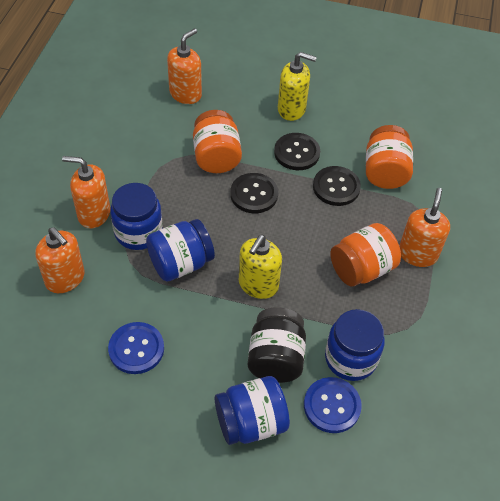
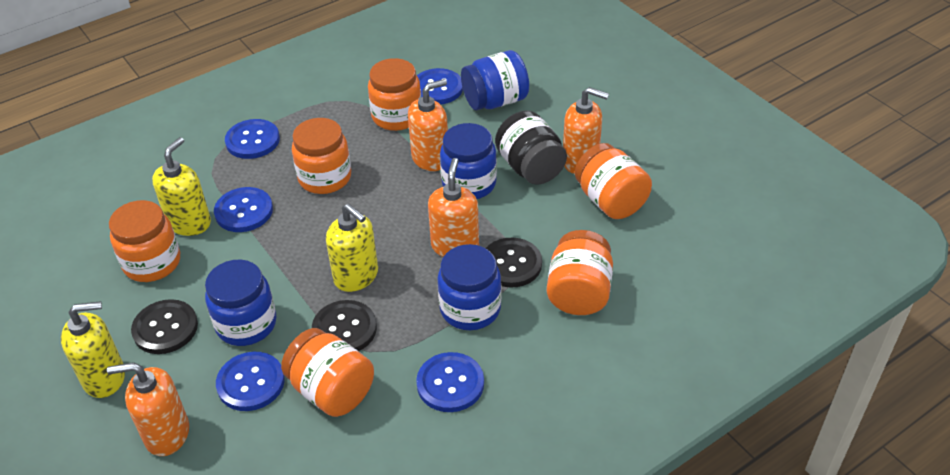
blue button: 2 -> 5
orange jar: 3 -> 6
yellow soap dispenser: 2 -> 3

